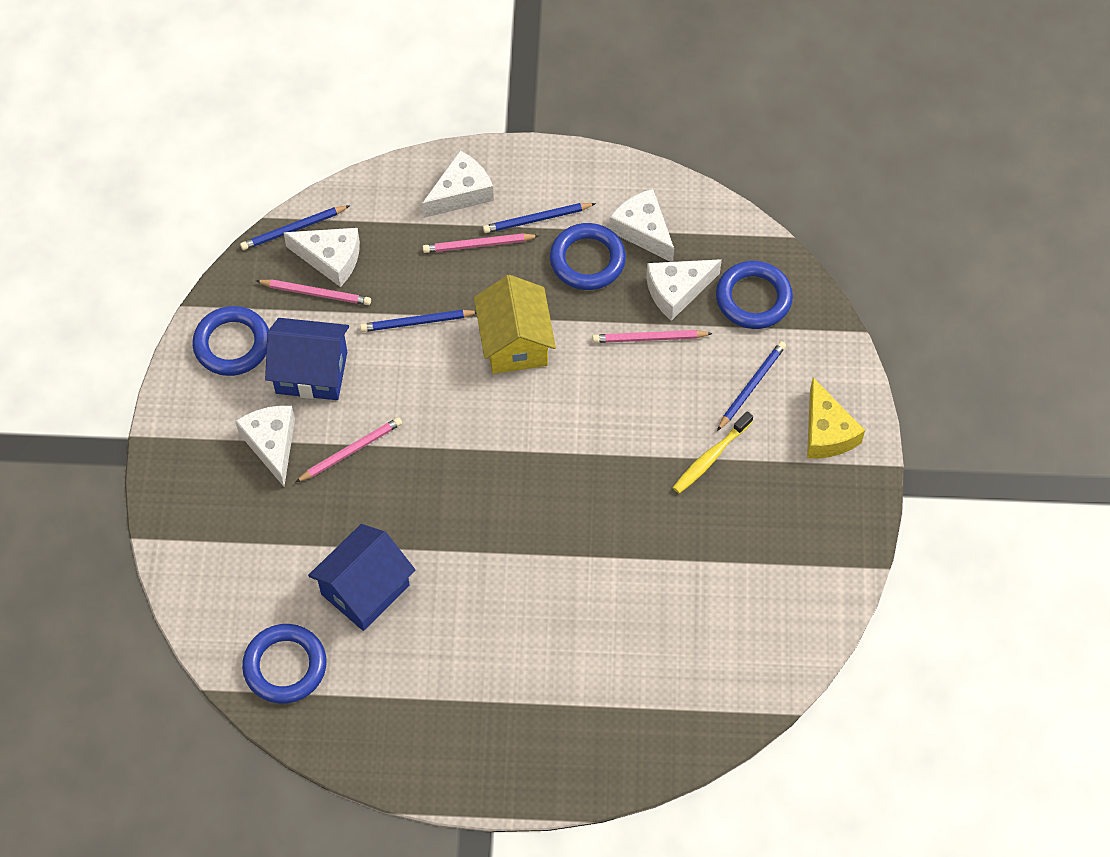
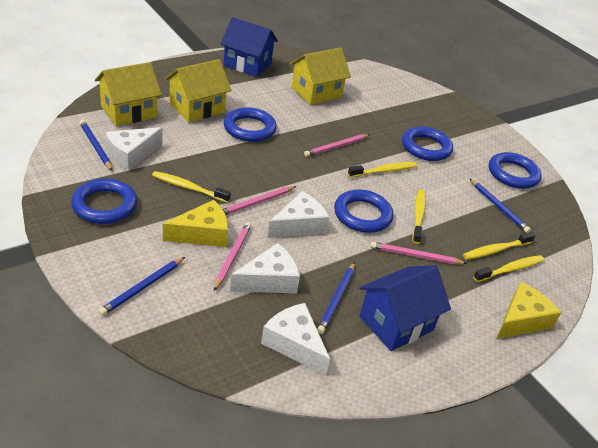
blue ring: 4 -> 5
white cheese: 5 -> 4
yellow cheese: 1 -> 2
yellow house: 1 -> 3
yellow toothbrush: 1 -> 5

